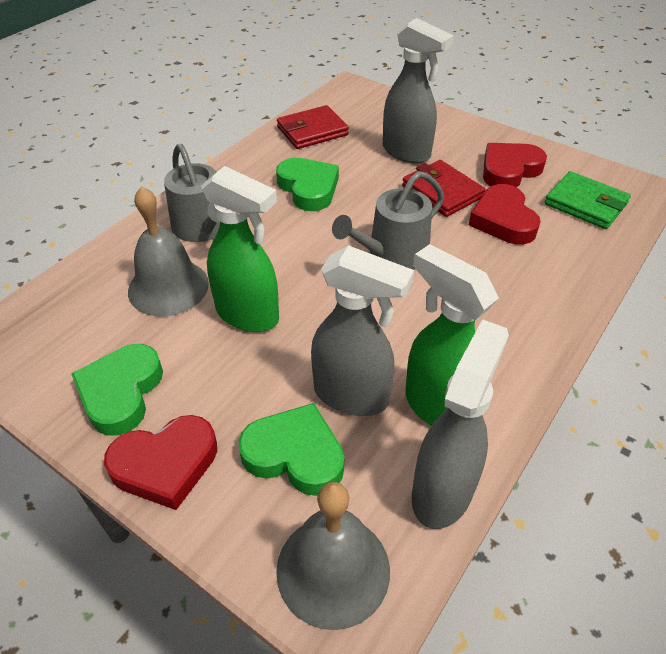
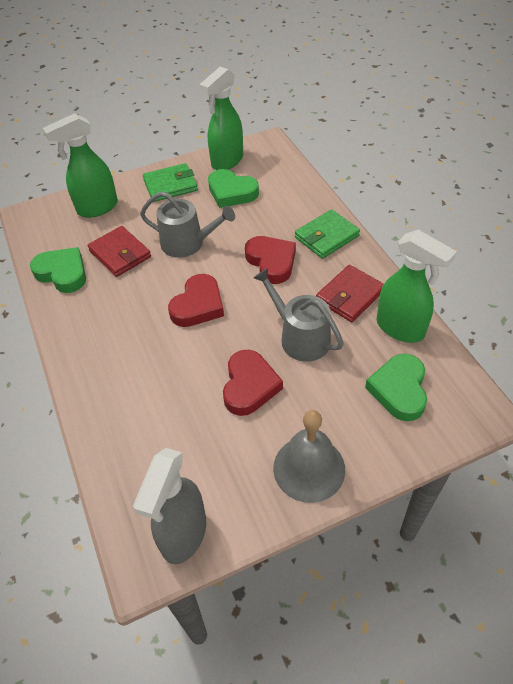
green spray bottle: 2 -> 3
green wallet: 1 -> 2
grey bell: 2 -> 1
grey spray bottle: 3 -> 1

